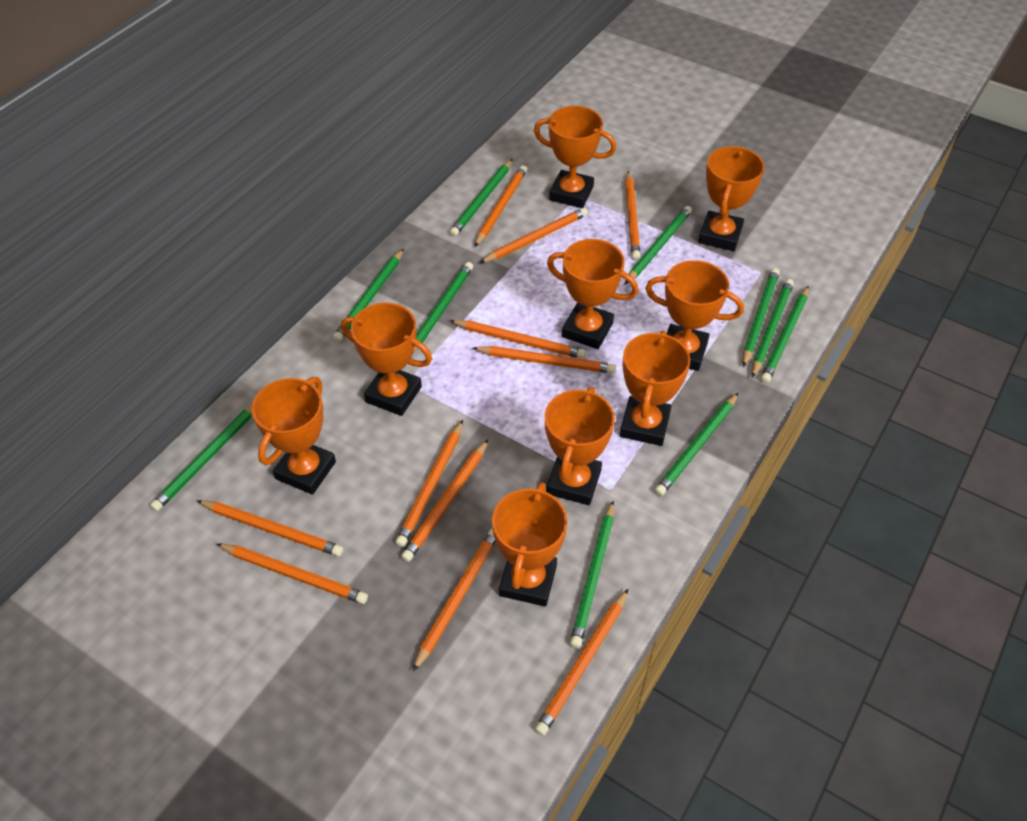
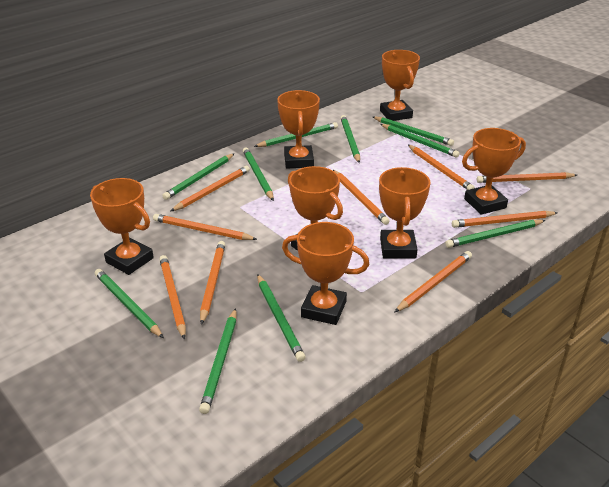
orange pencil: 11 -> 9
orange trophy: 9 -> 7

